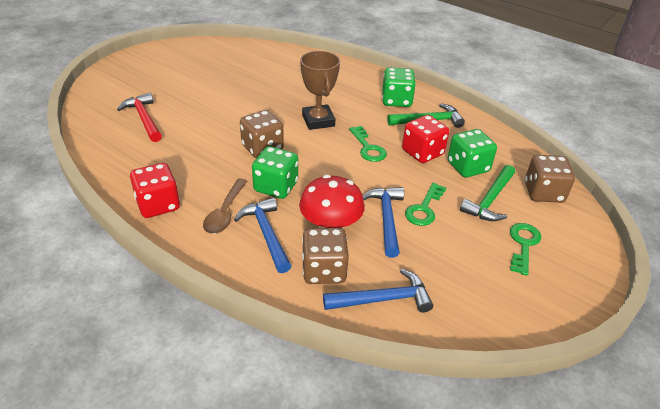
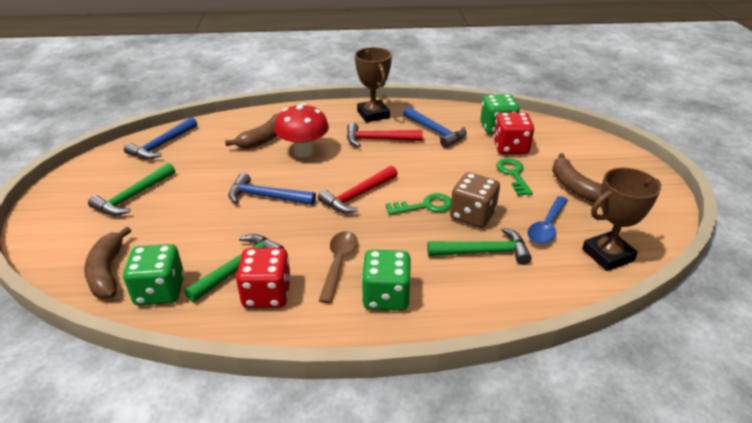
blue spoon: 0 -> 1
brown banana: 0 -> 3
brown dice: 3 -> 1
brown trophy: 1 -> 2
green hammer: 2 -> 3
green key: 3 -> 2
red hammer: 1 -> 2

